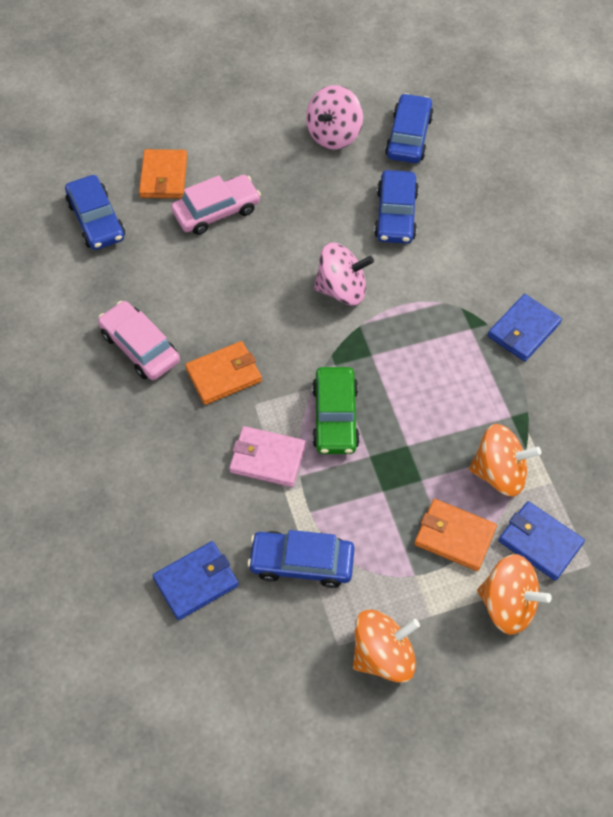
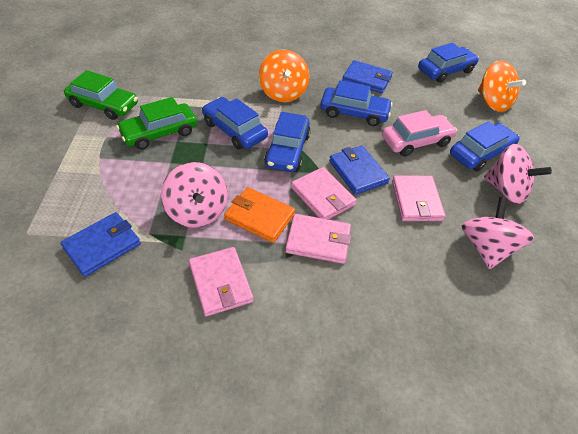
blue car: 4 -> 5
green car: 1 -> 2
orange spinning top: 3 -> 2
orange wallet: 3 -> 1
pink car: 2 -> 1
pink spinning top: 2 -> 3
pink wallet: 1 -> 4

